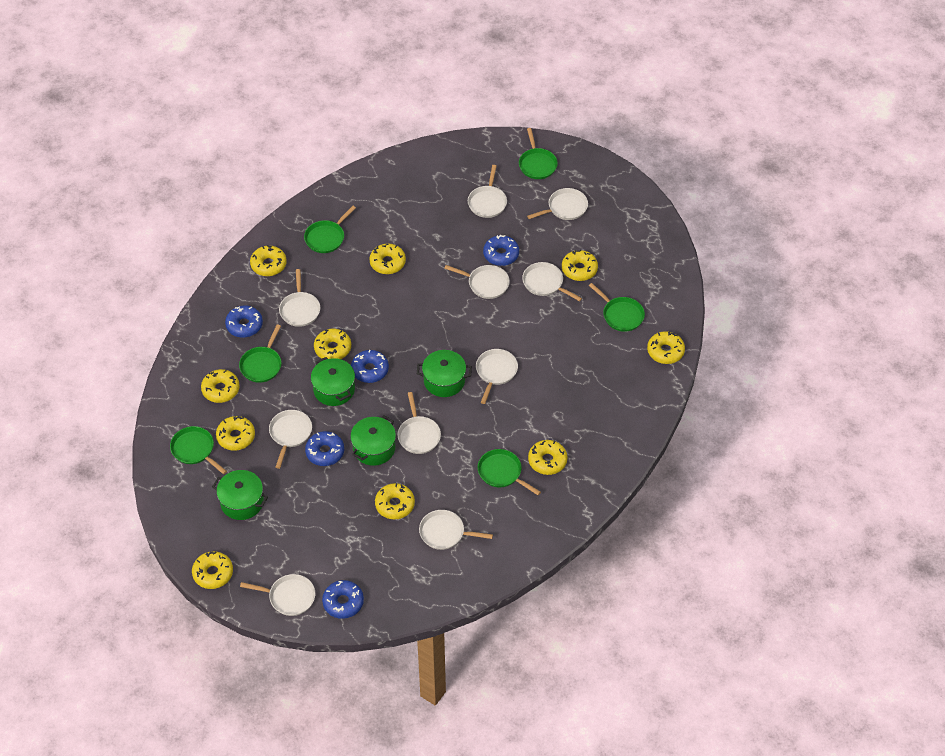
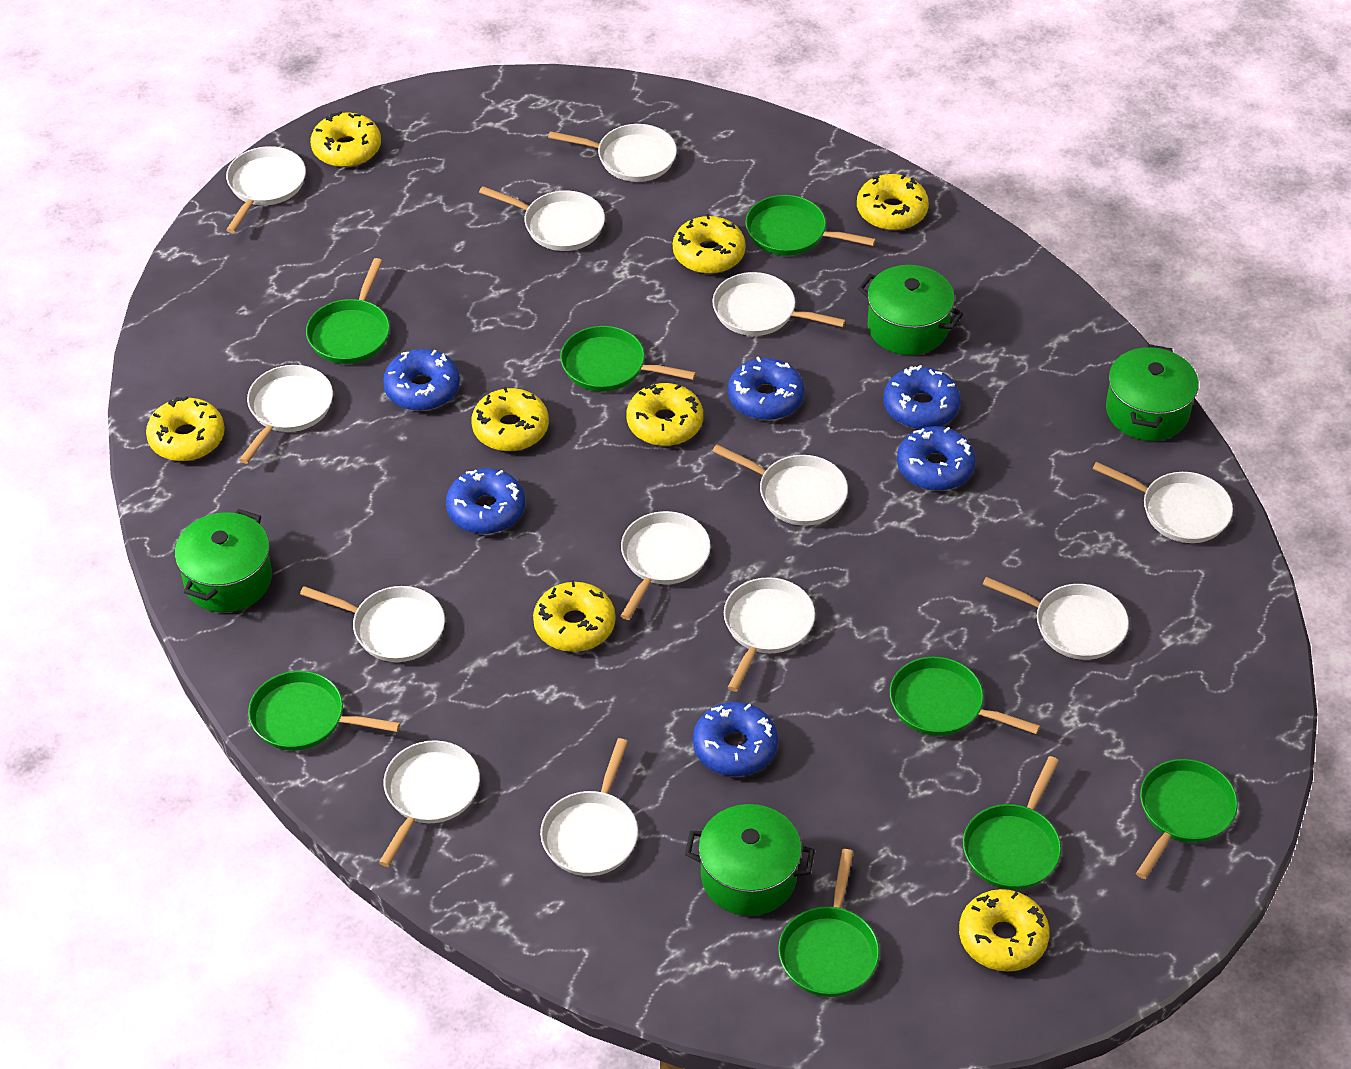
blue donut: 5 -> 6
green pan: 6 -> 8
white pan: 10 -> 13
yellow donut: 10 -> 8

